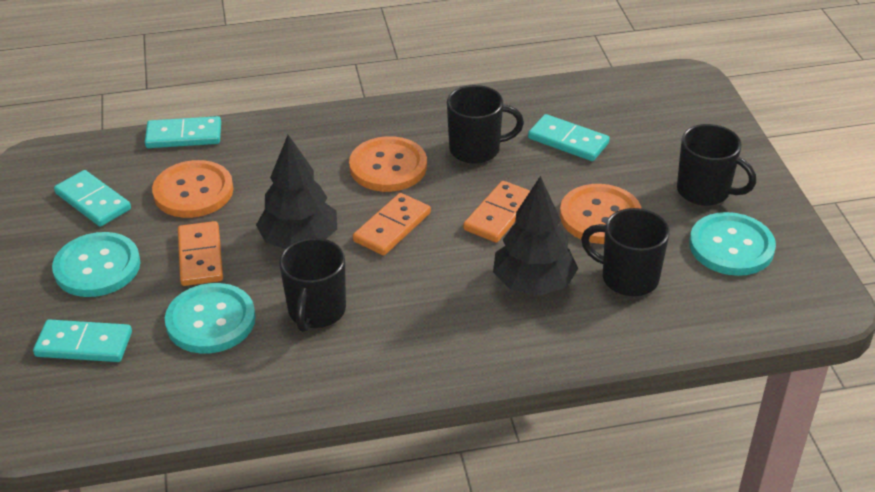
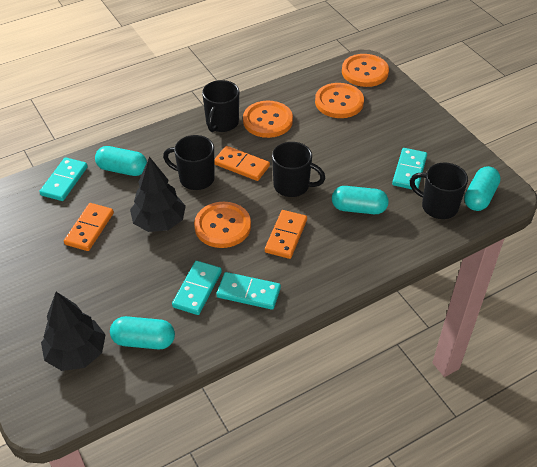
orange button: 3 -> 4
turquoise button: 3 -> 0
turquoise capsule: 0 -> 4

